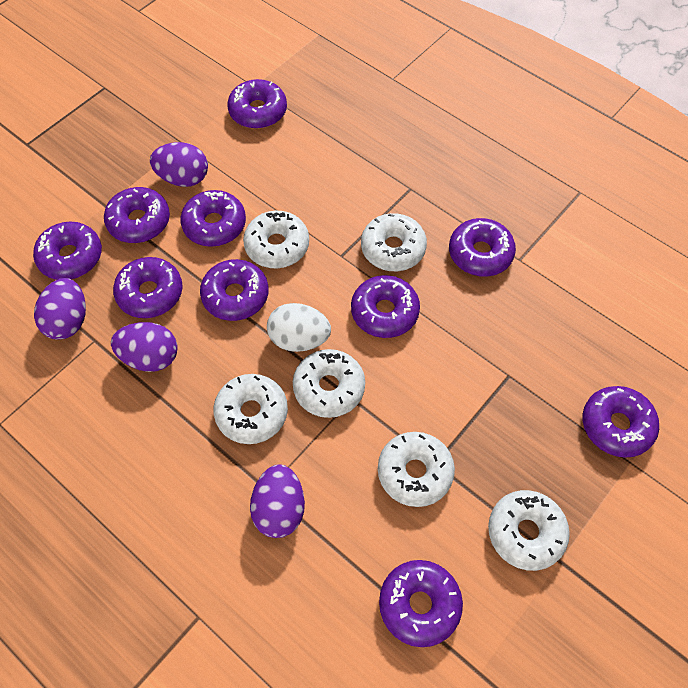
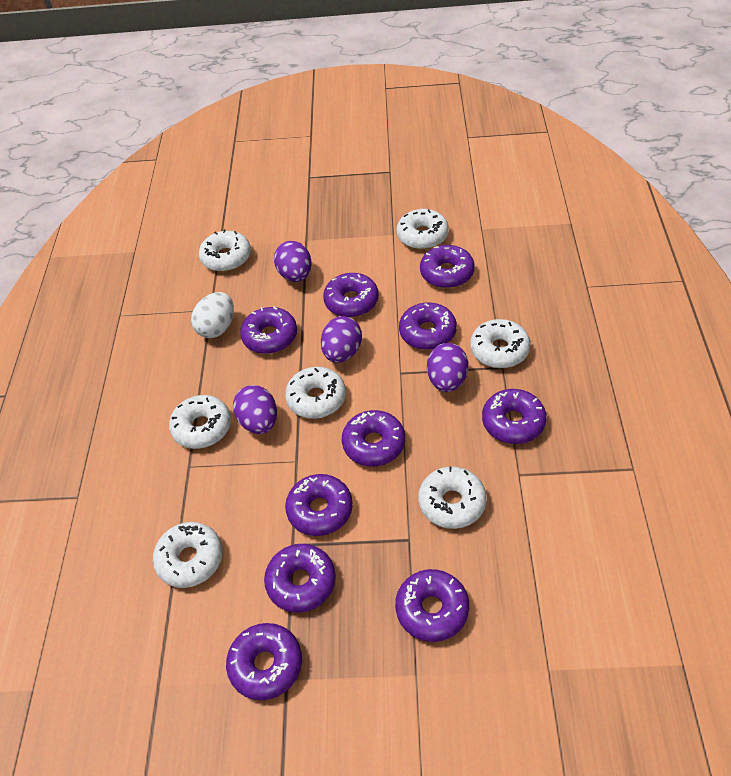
white donut: 6 -> 7

